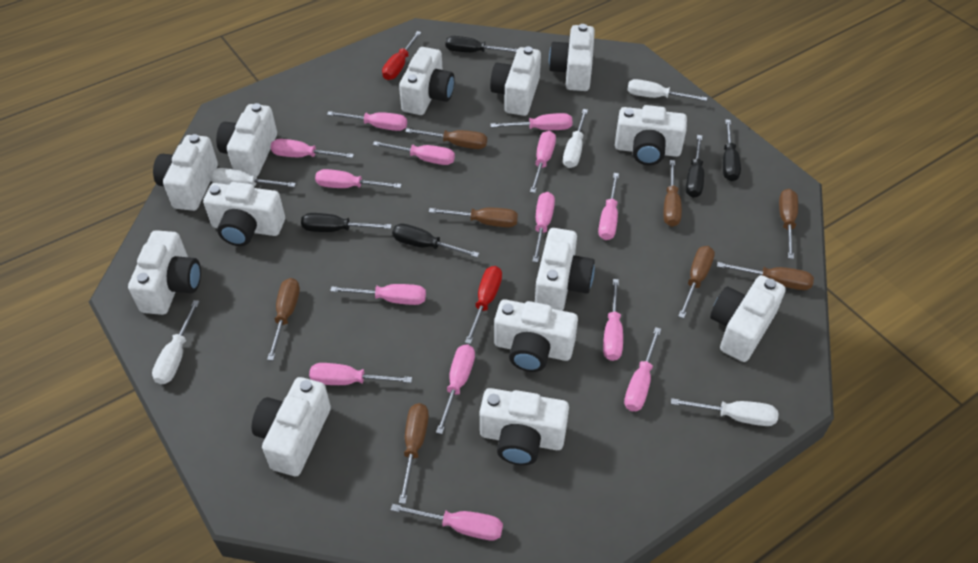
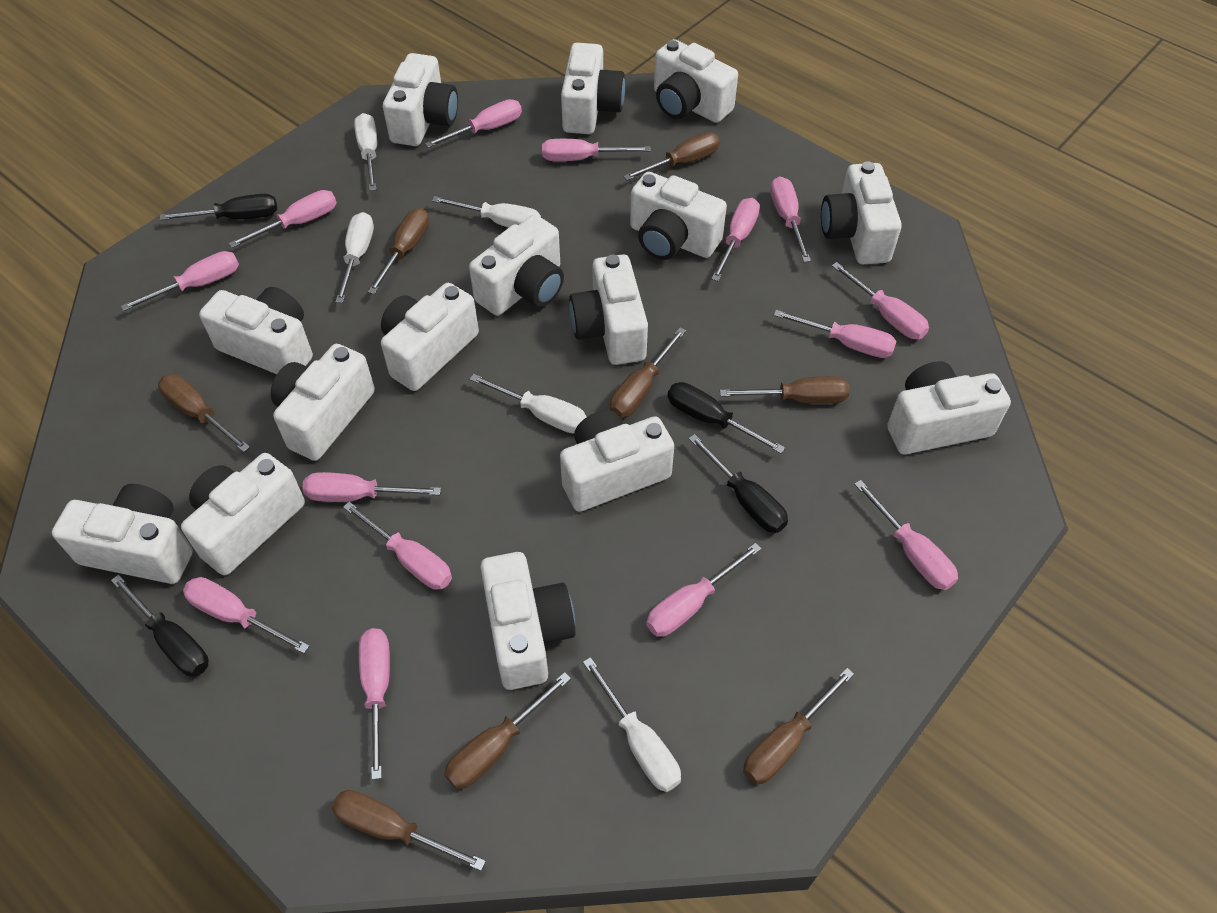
black screwdriver: 5 -> 4
red screwdriver: 2 -> 0
white camera: 13 -> 15

